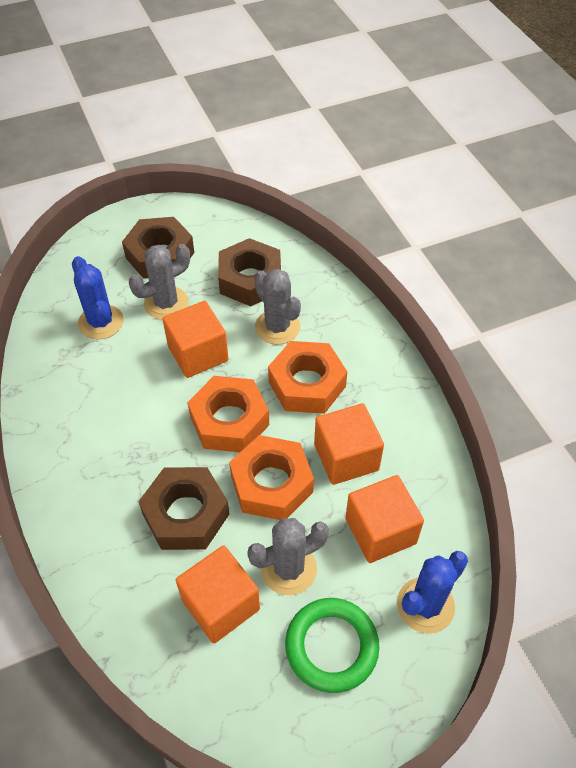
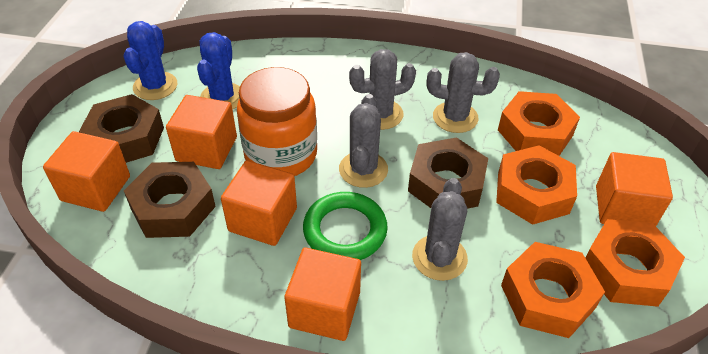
grey cactus: 3 -> 4
orange cube: 4 -> 5
orange jar: 0 -> 1
orange nut: 3 -> 4

